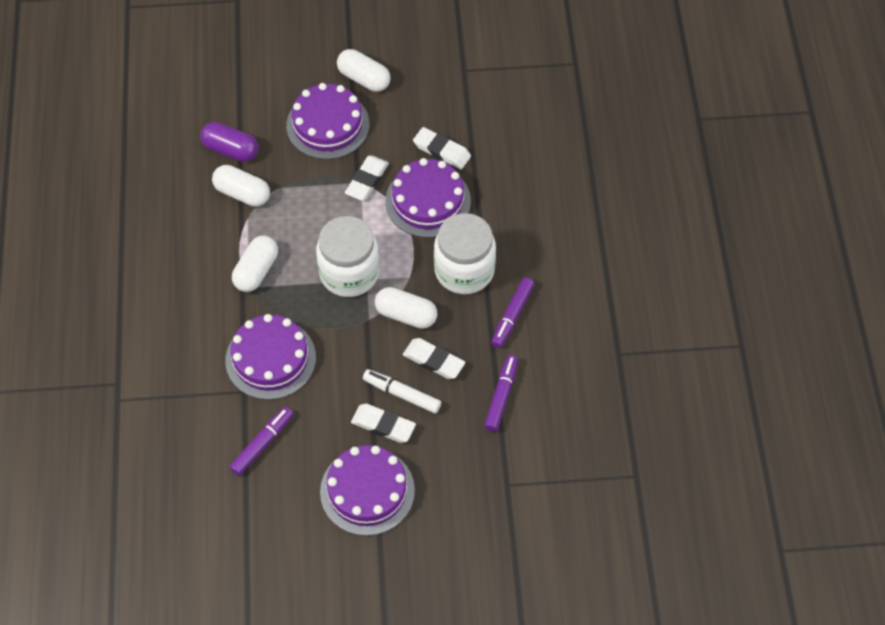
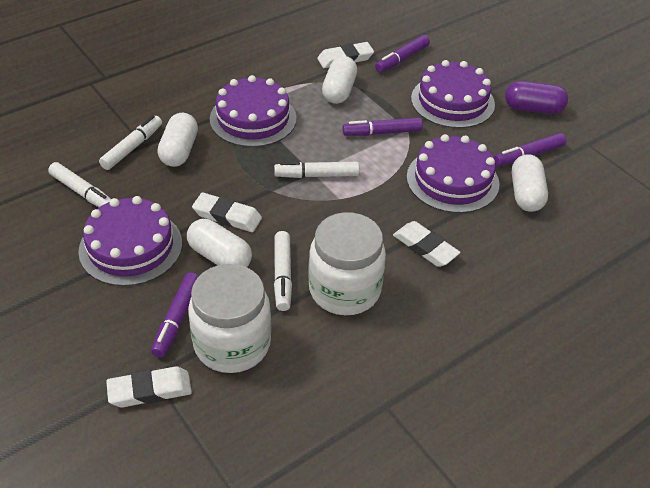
purple marker: 3 -> 4
white marker: 1 -> 4

